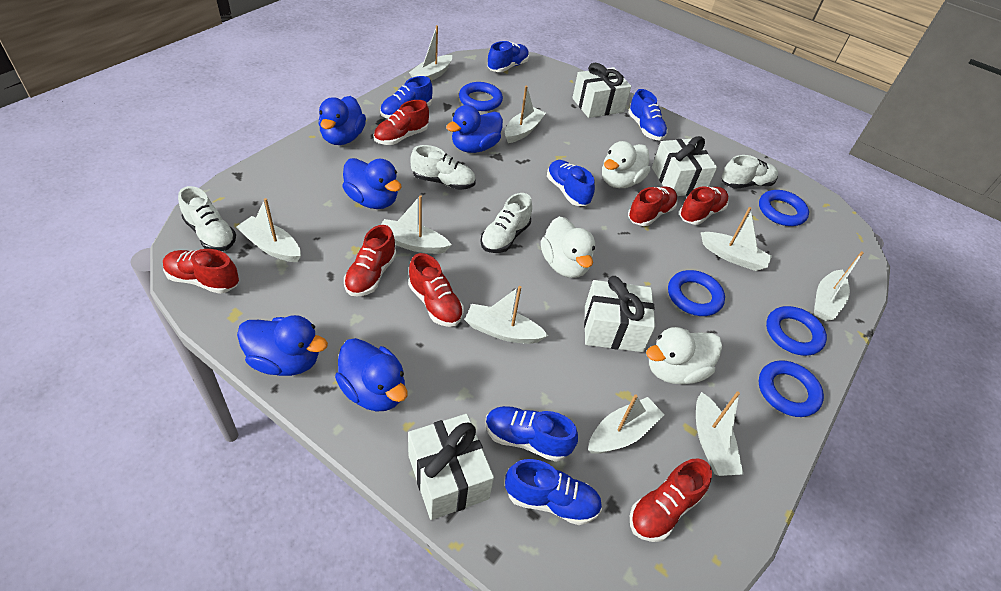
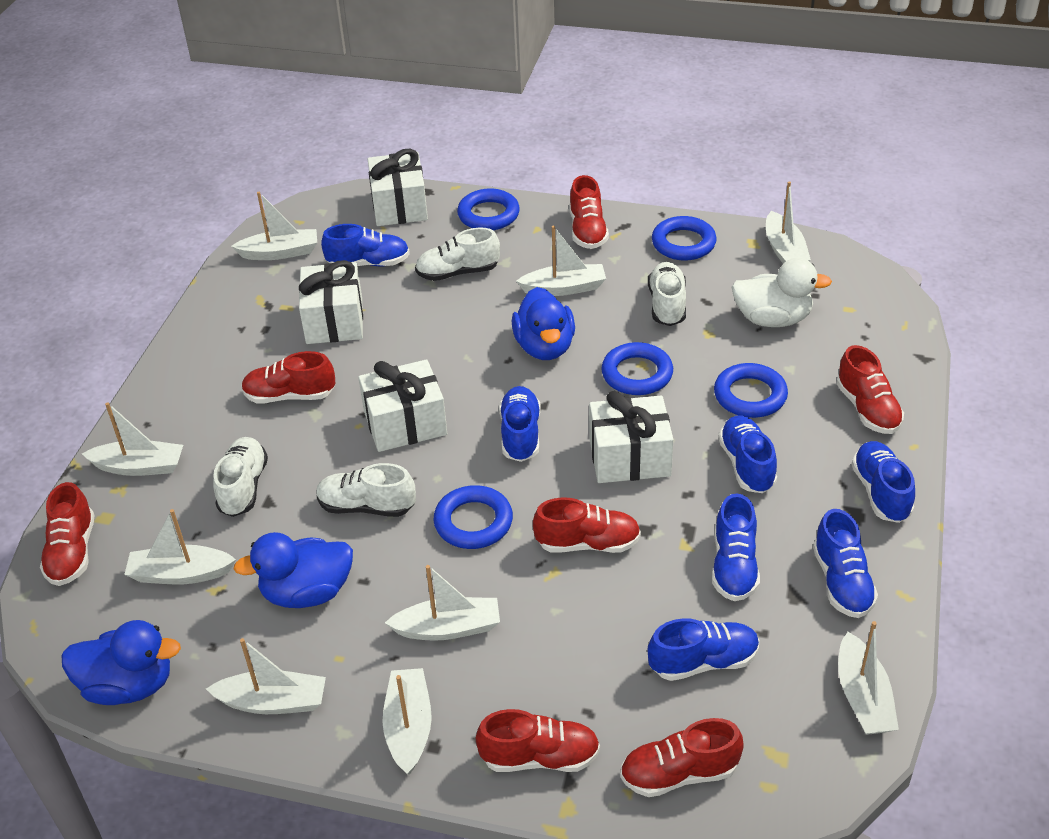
blue duck: 5 -> 3
blue shoe: 6 -> 7
white duck: 3 -> 1

